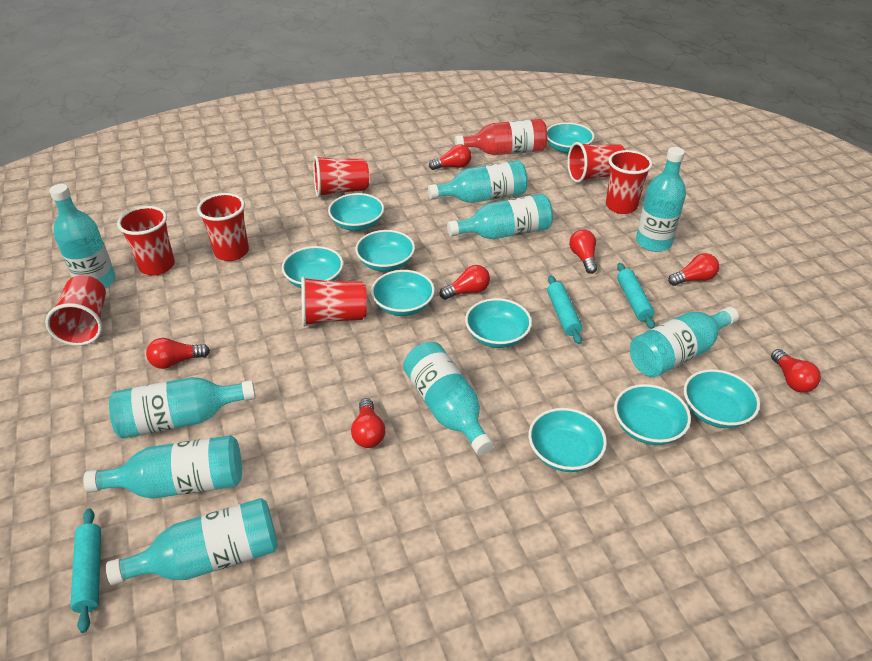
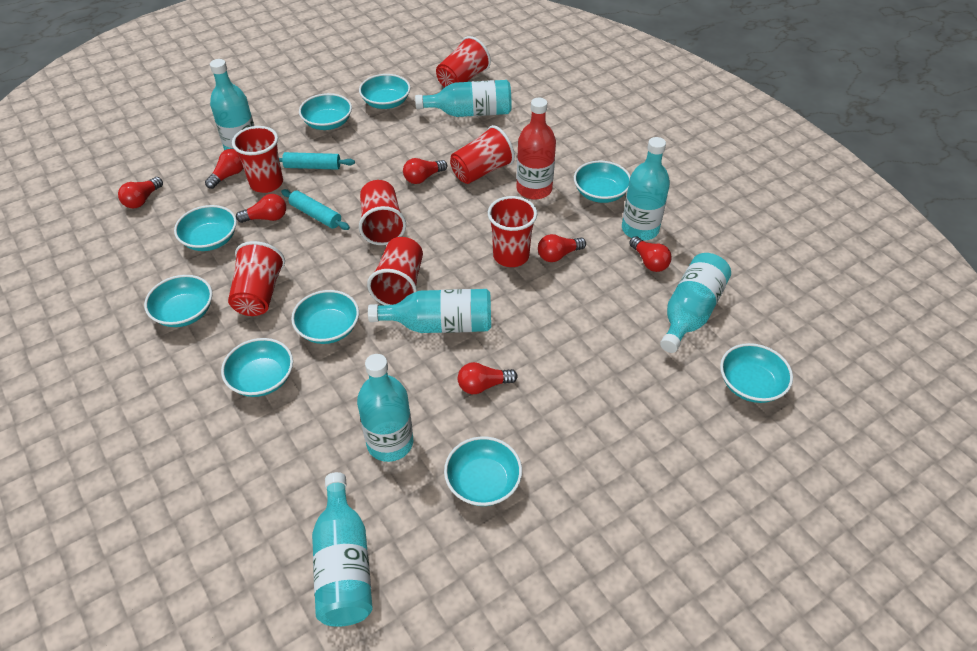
turquoise bottle: 9 -> 7
turquoise rolling pin: 3 -> 2

